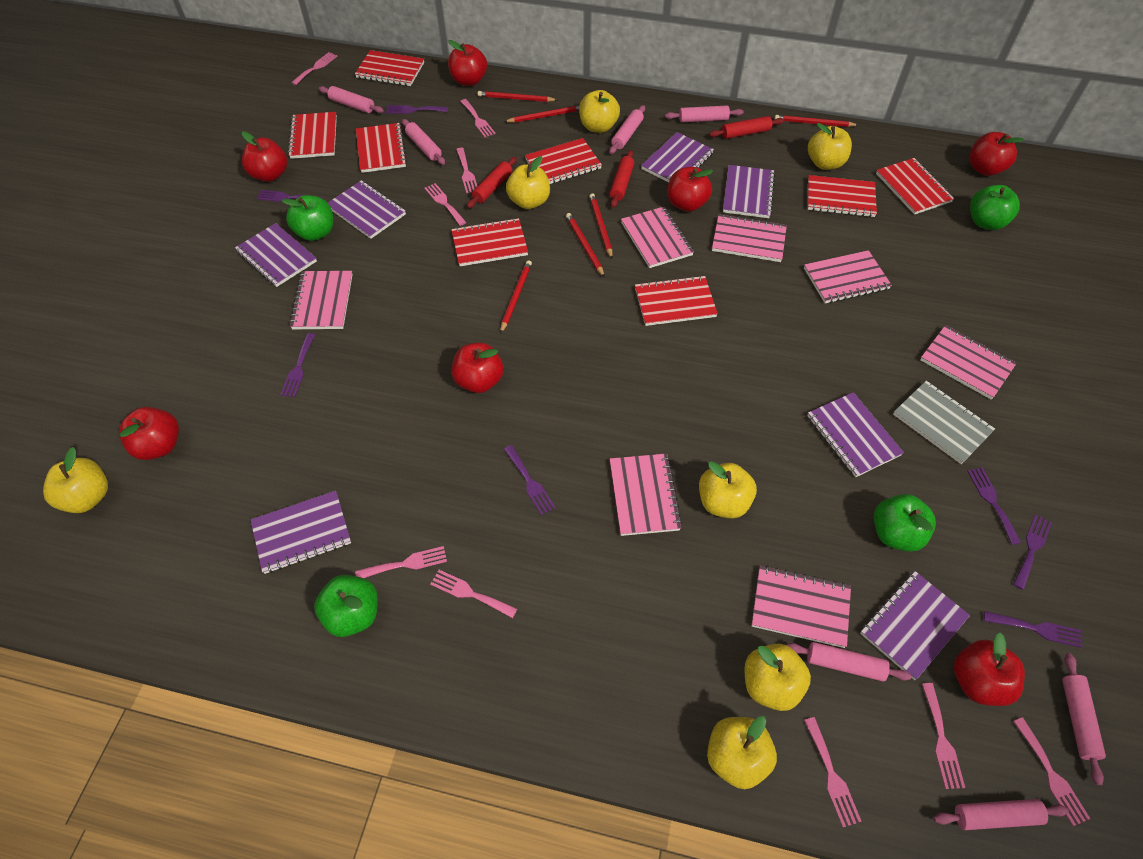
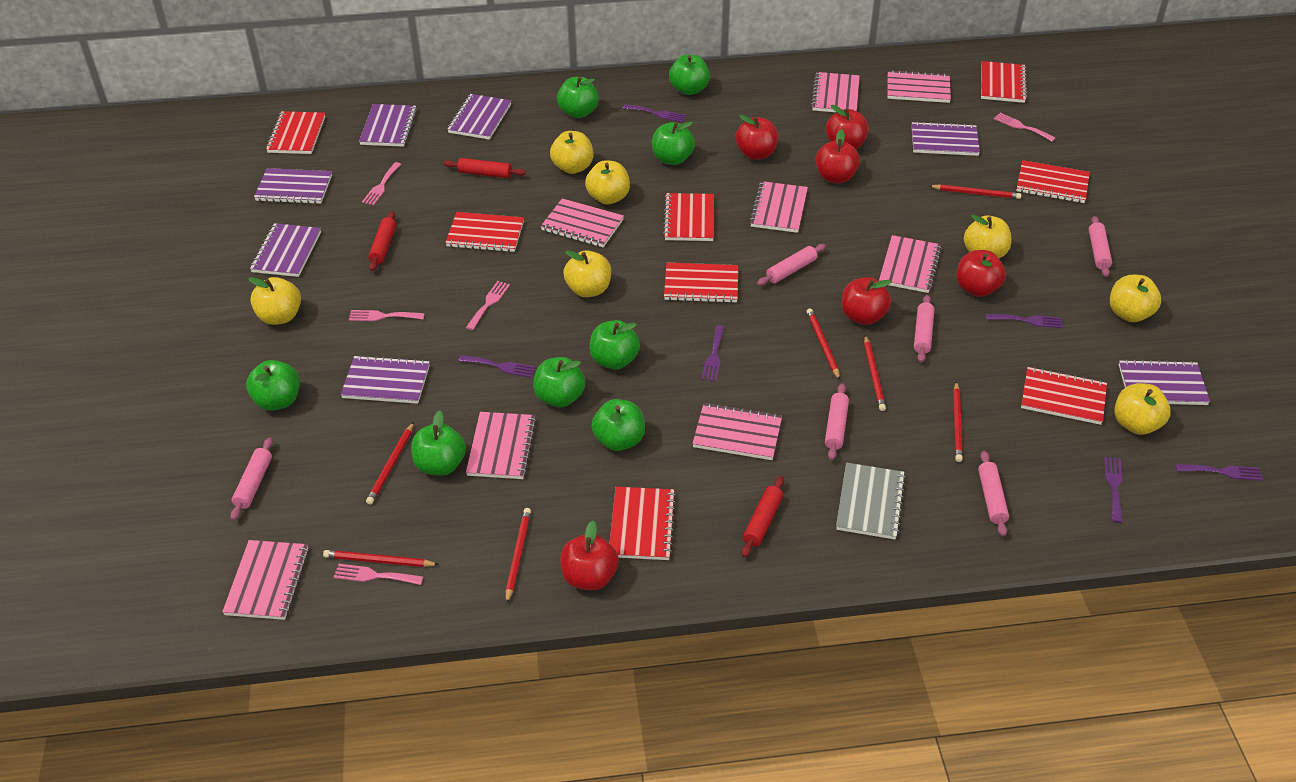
green apple: 4 -> 8
pink fork: 9 -> 5
pink notebook: 7 -> 8
pink rolling pin: 7 -> 6
purple fork: 7 -> 6
red apple: 7 -> 6
red pencil: 6 -> 7

